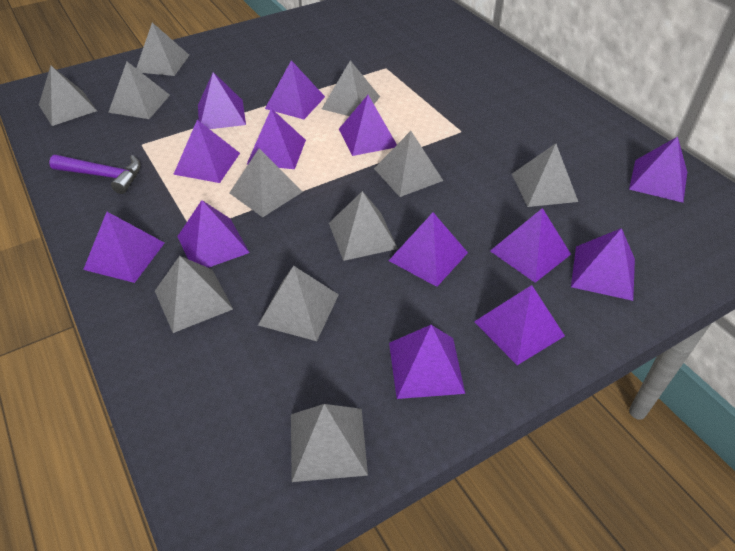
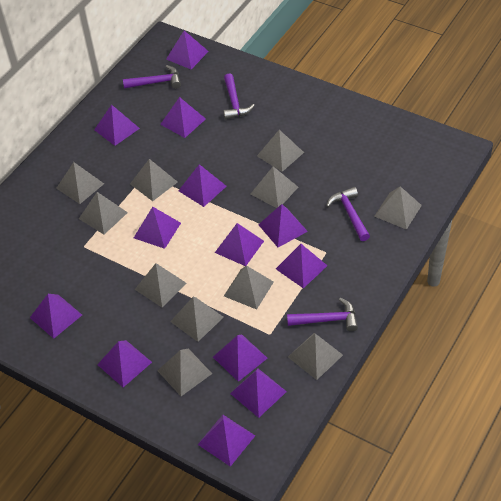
purple hammer: 1 -> 4

